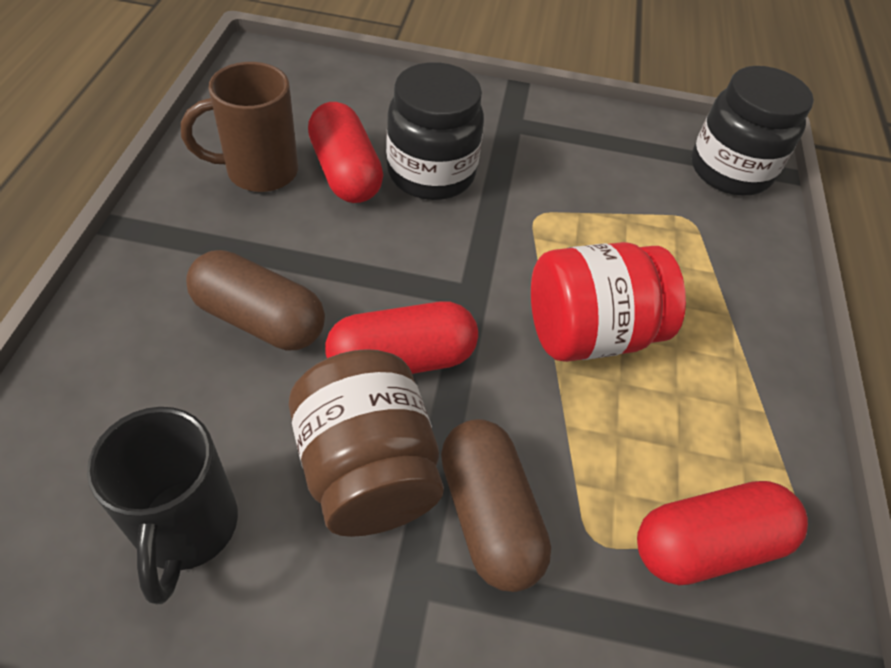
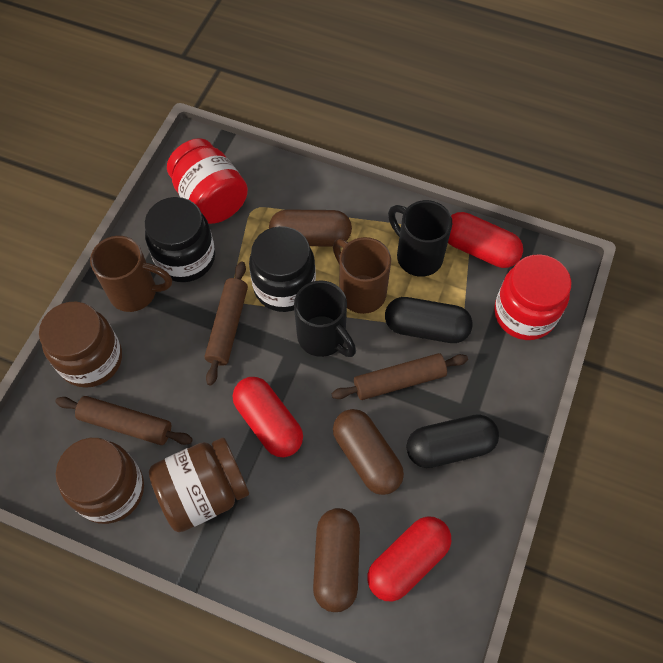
black capsule: 0 -> 2
black mug: 1 -> 2
brown capsule: 2 -> 3
brown jar: 1 -> 3
brown mug: 1 -> 2
brown rolling pin: 0 -> 3
red jar: 1 -> 2

